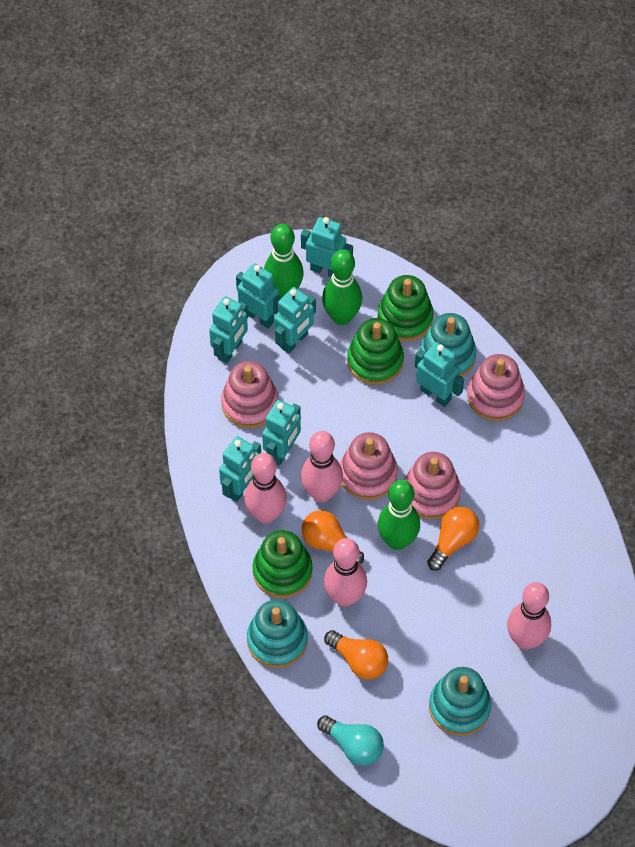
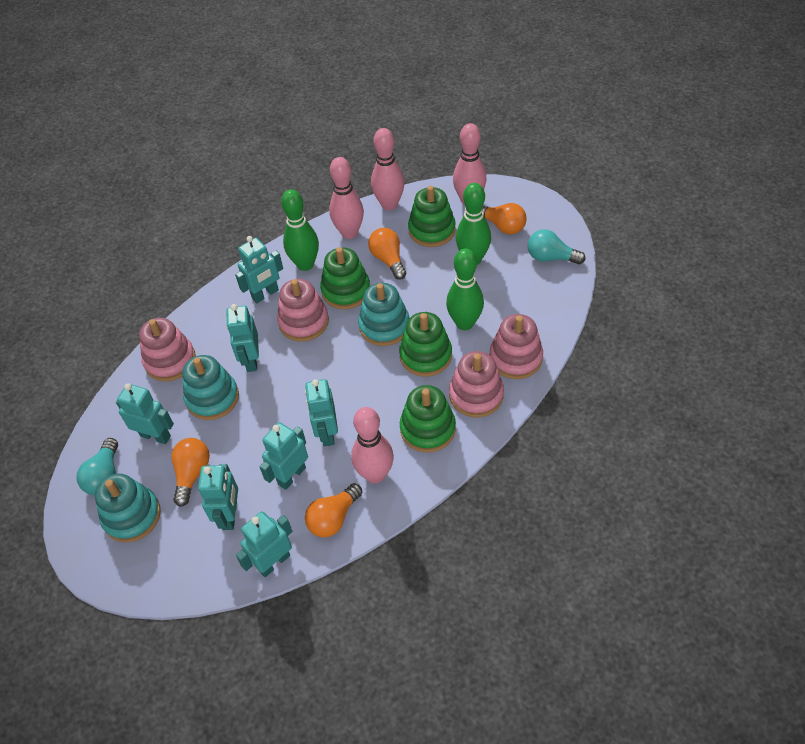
green stacking toy: 3 -> 4
orange light bulb: 3 -> 4
turquoise light bulb: 1 -> 2

